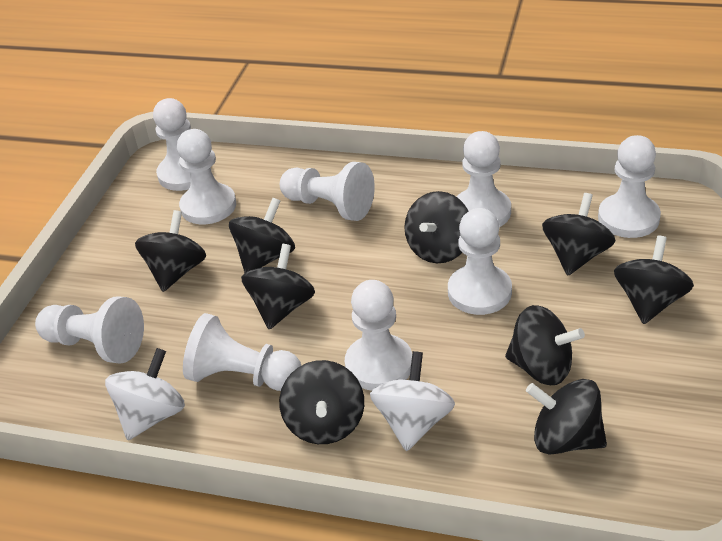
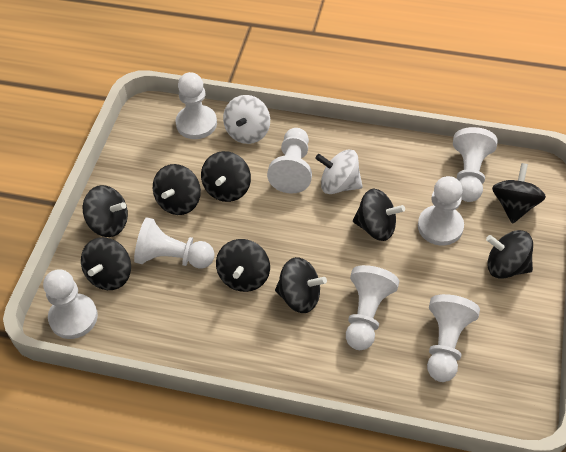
white pawn: 9 -> 8

